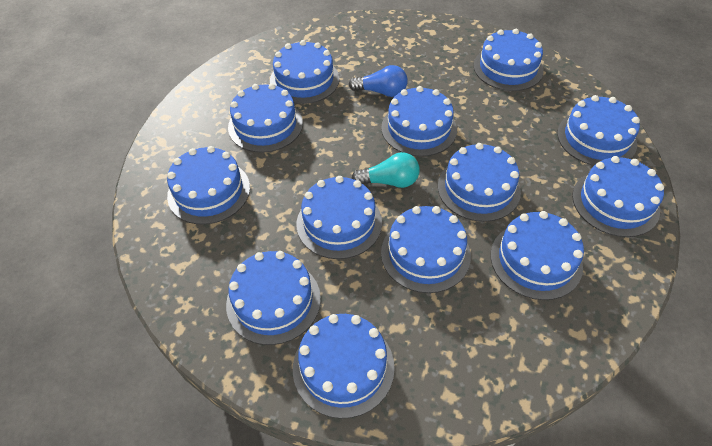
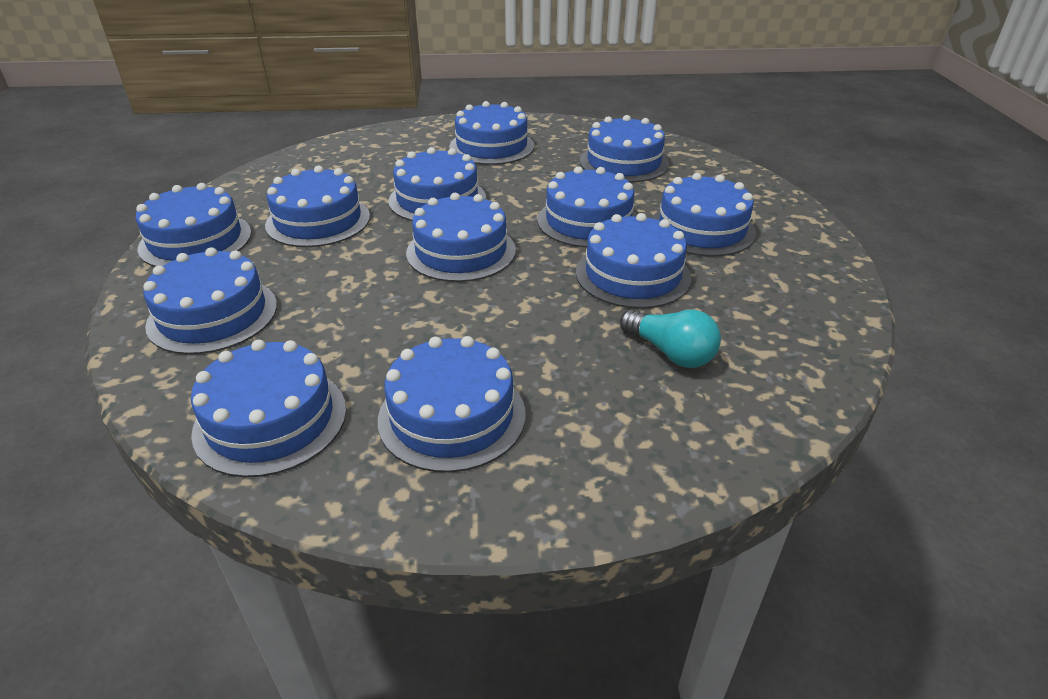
blue cake: 13 -> 12
blue light bulb: 1 -> 0

